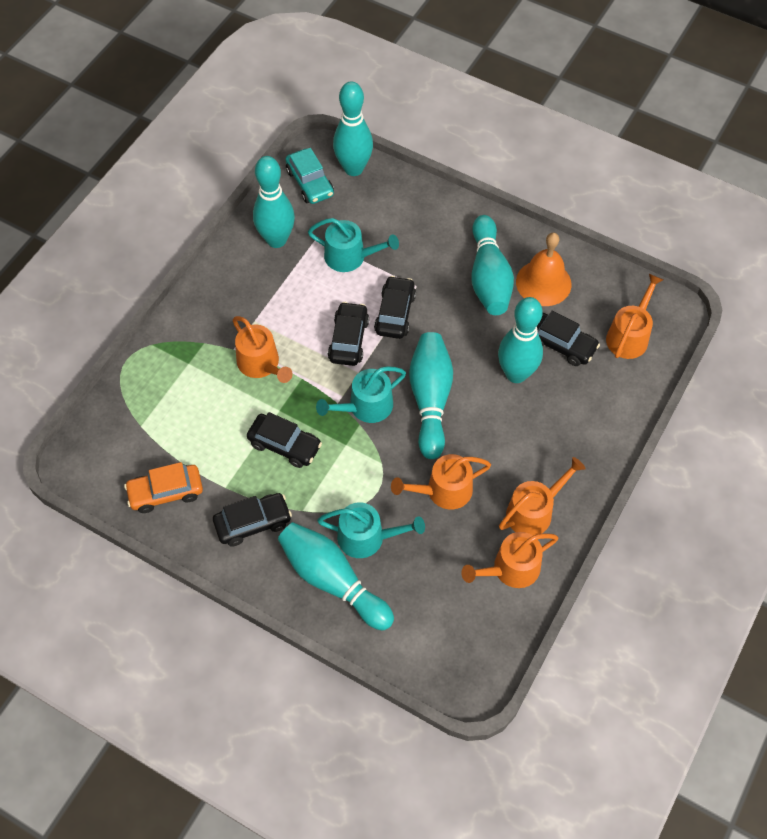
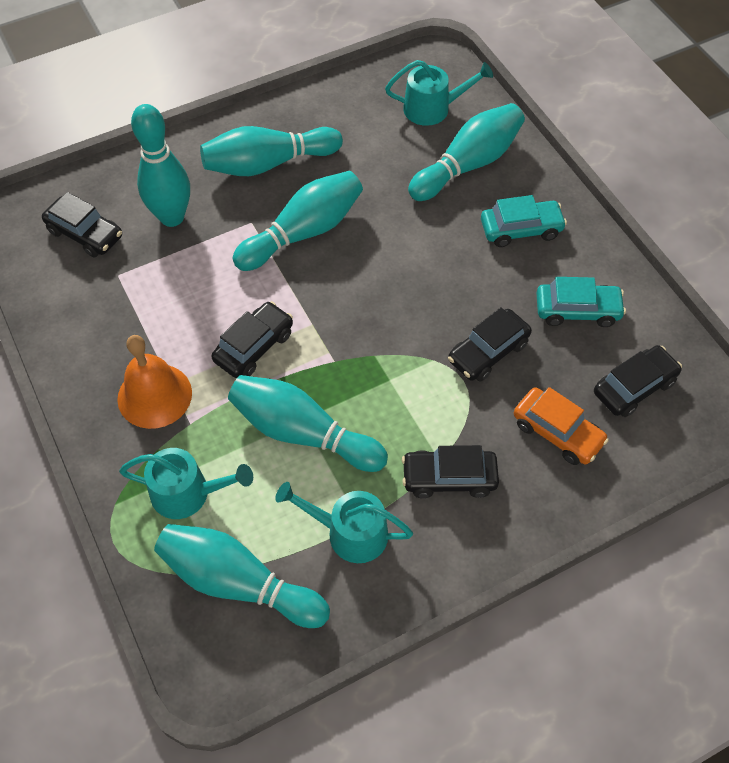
orange watering can: 5 -> 0
turquoise car: 1 -> 2

